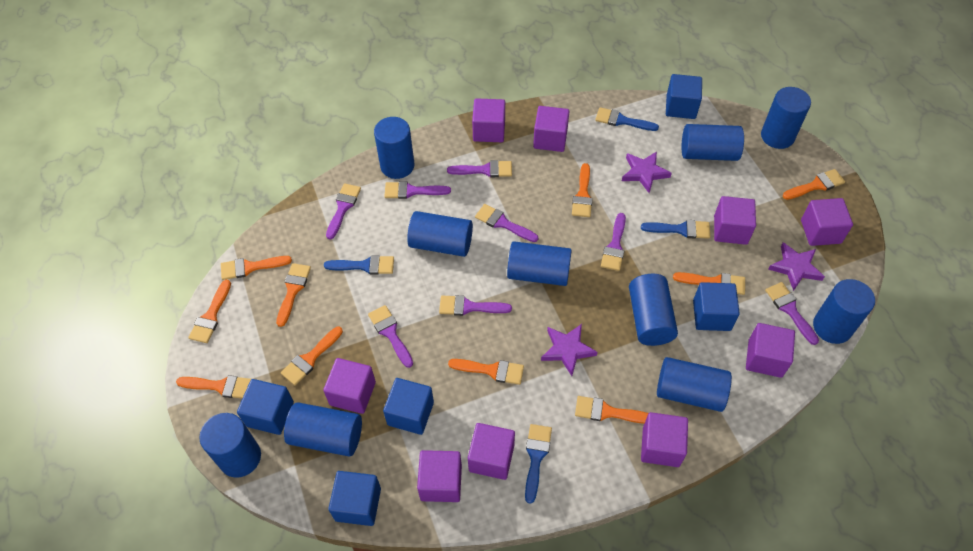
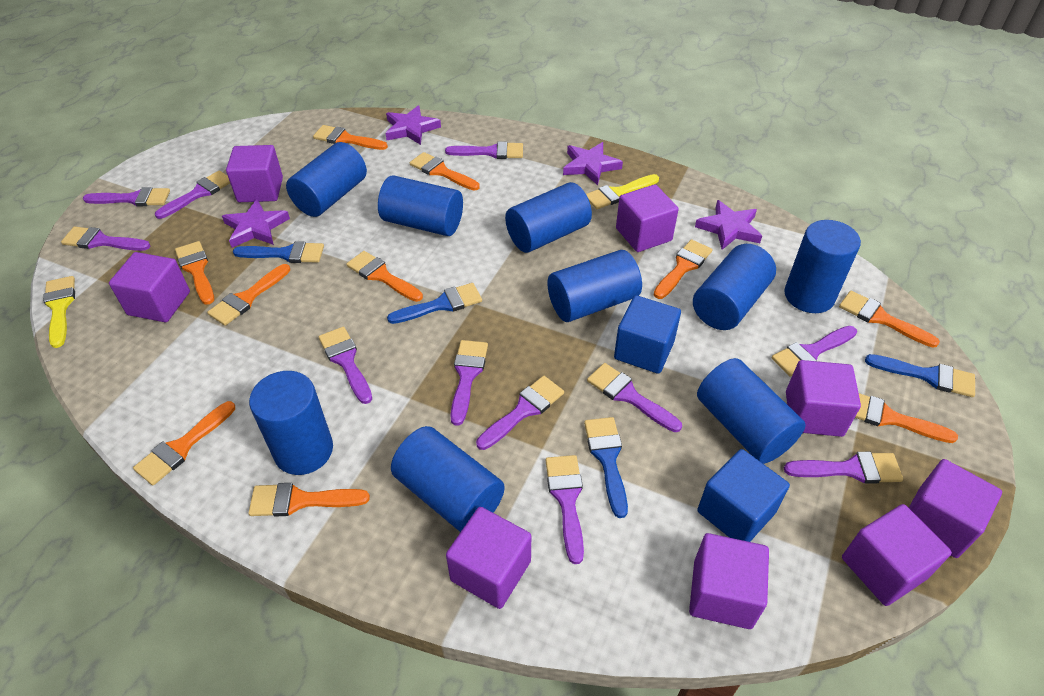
blue cube: 5 -> 2
blue cylinder: 10 -> 9
purple brush: 8 -> 11
purple cube: 9 -> 8
purple star: 3 -> 4
yellow brush: 0 -> 2

